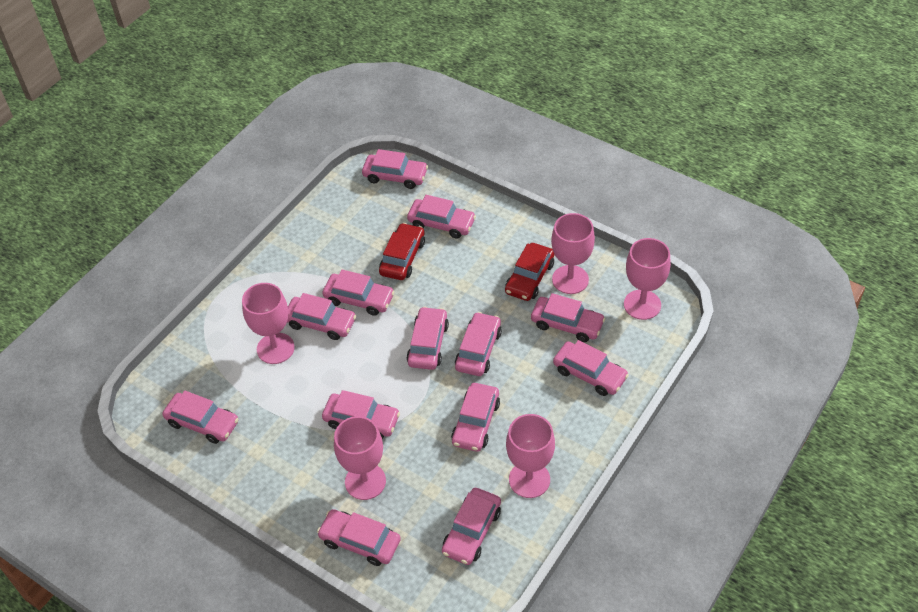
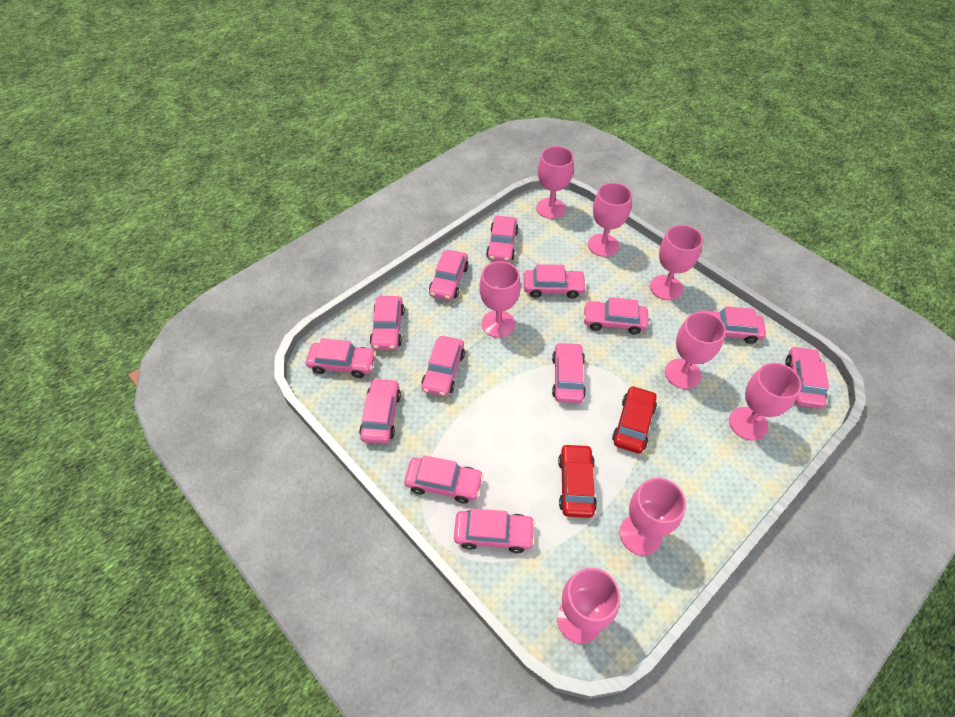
pink goblet: 5 -> 8

